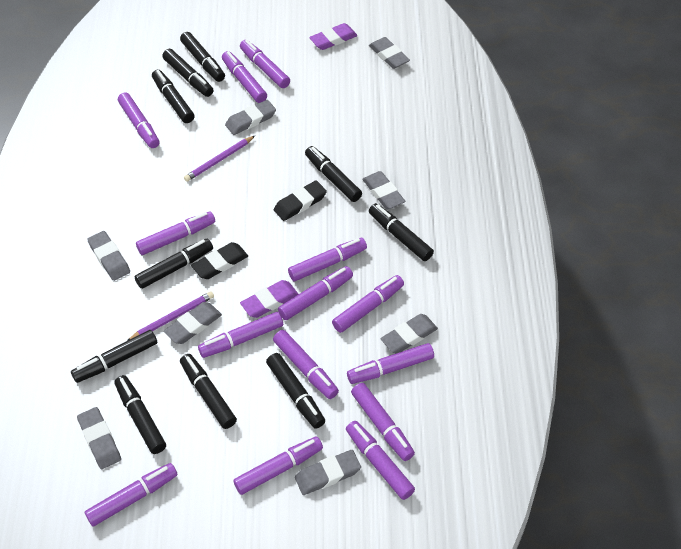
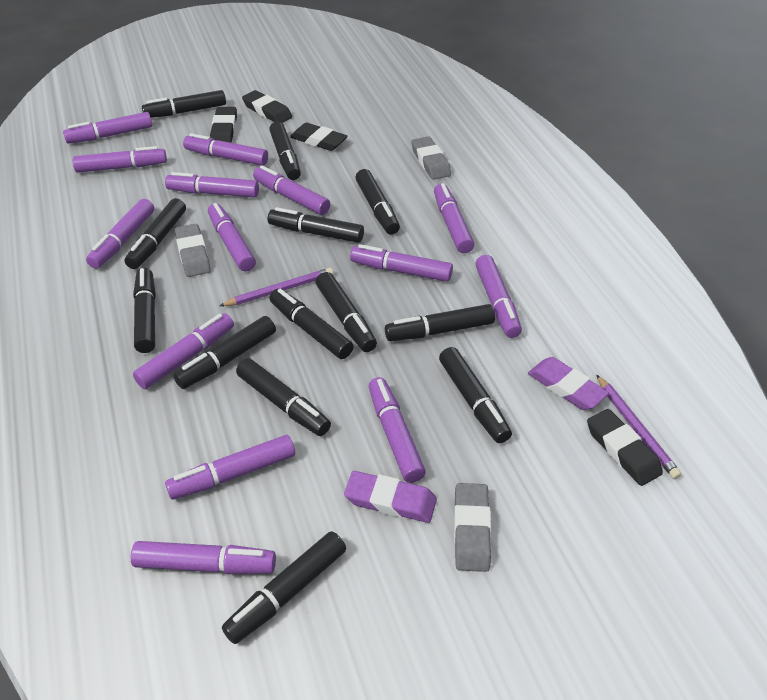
black eraser: 2 -> 4
black marker: 10 -> 13
grey eraser: 8 -> 3

